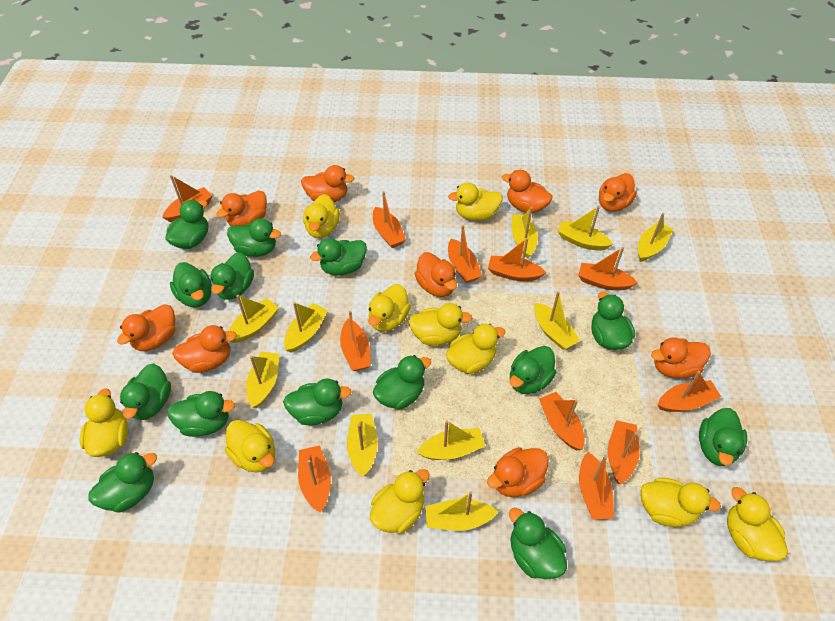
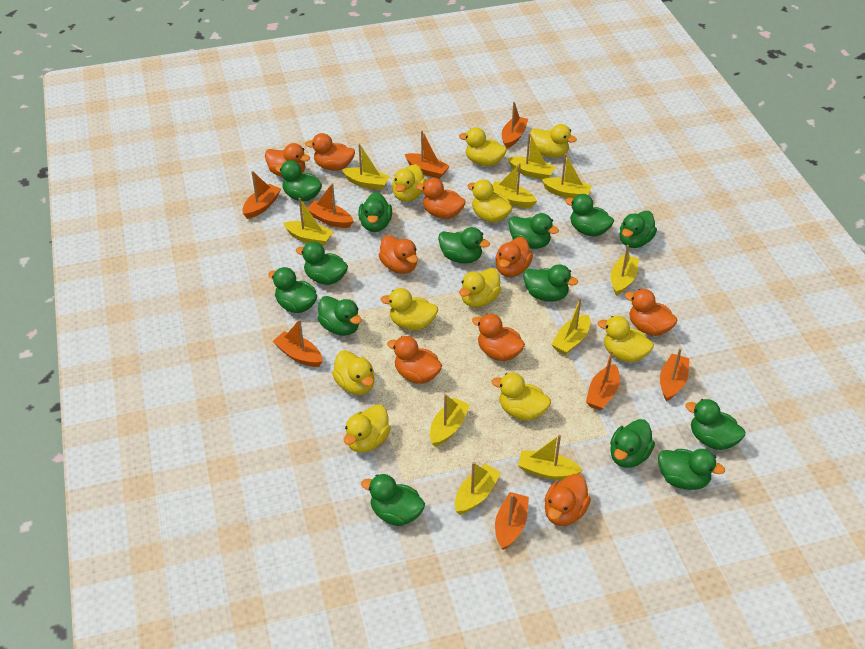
orange boat: 11 -> 8

